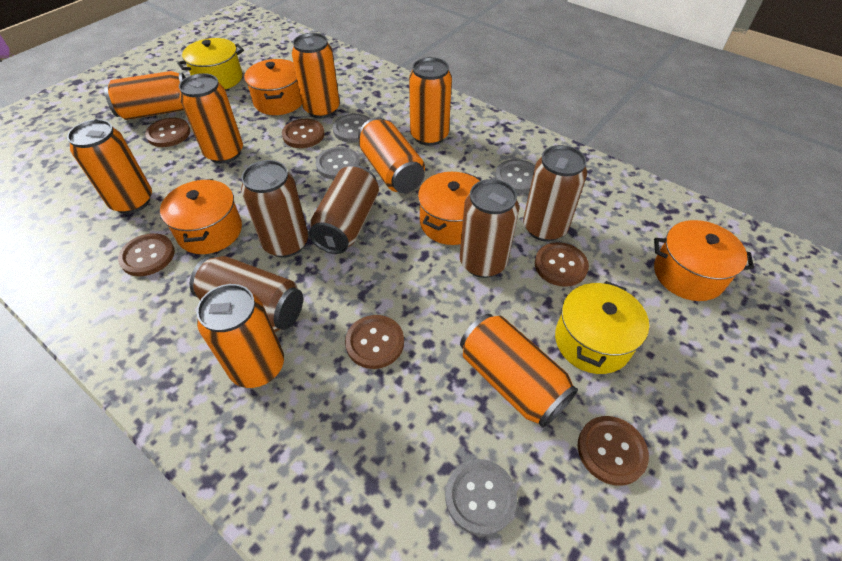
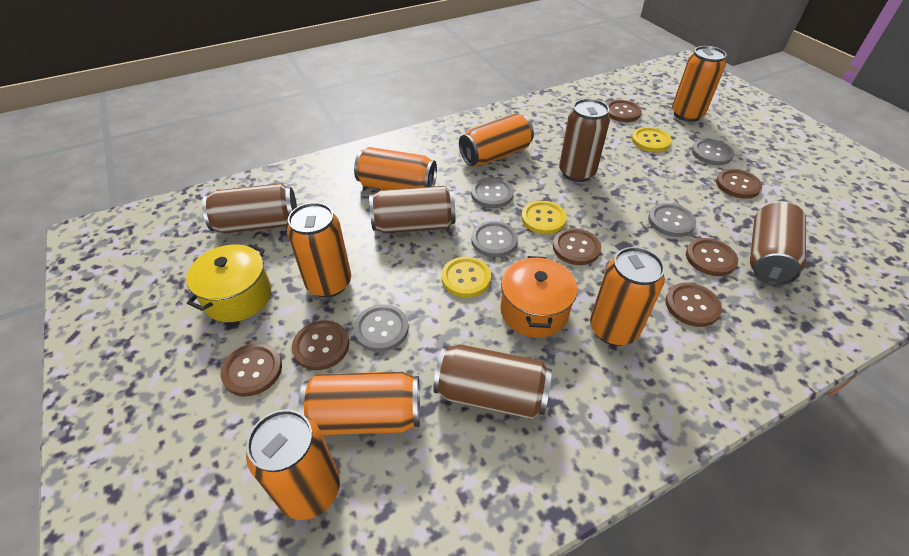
brown button: 6 -> 7
grey button: 4 -> 5
orange can: 8 -> 7
orange pot: 4 -> 1
yellow button: 0 -> 3
yellow pot: 2 -> 1

